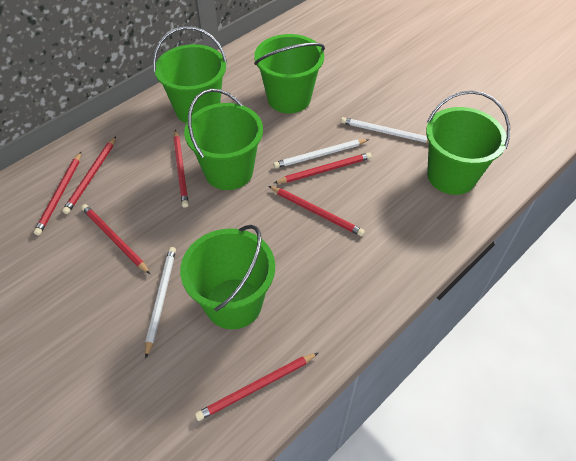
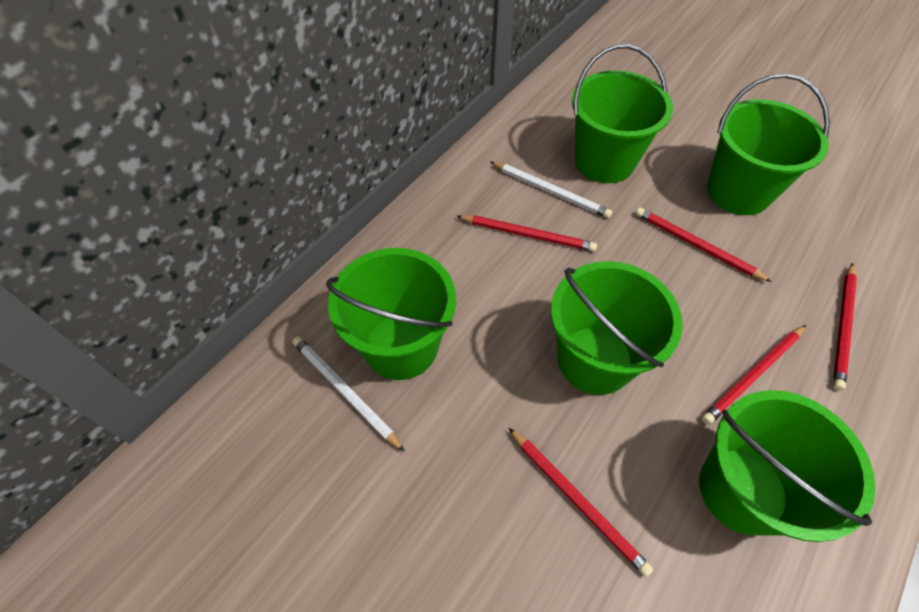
red pencil: 7 -> 5
white pencil: 3 -> 2

